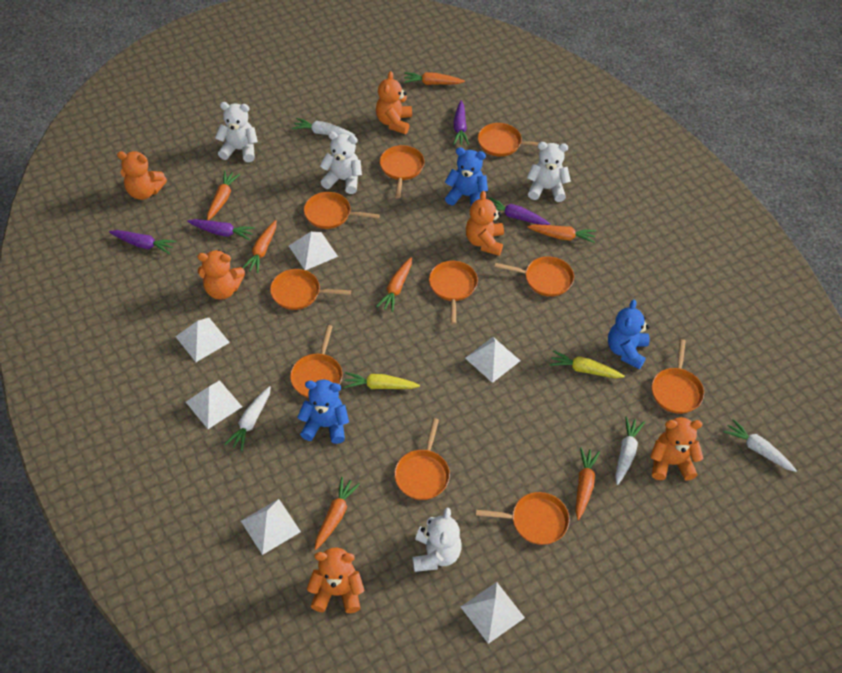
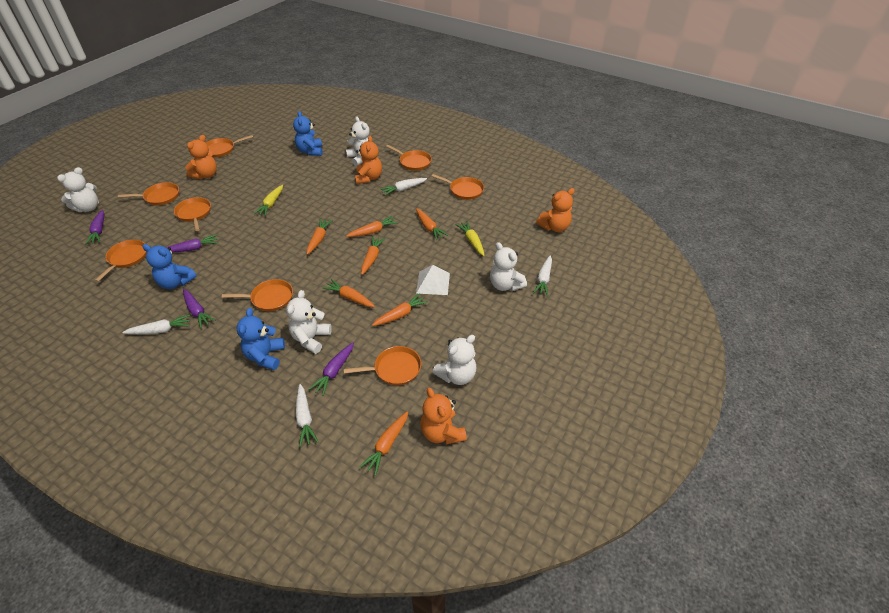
orange pan: 10 -> 8
orange teddy bear: 6 -> 4
white pyramid: 6 -> 1
white teddy bear: 4 -> 5

